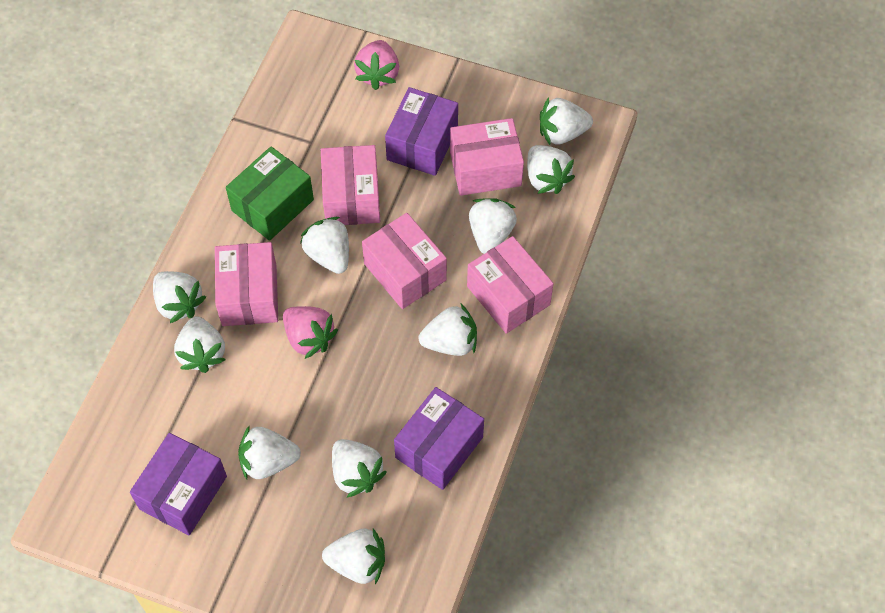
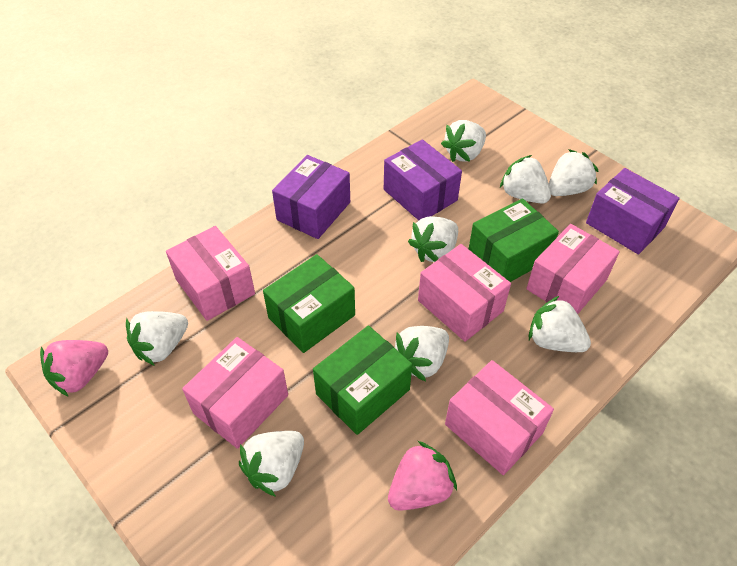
green box: 1 -> 3
white strawberry: 10 -> 8

